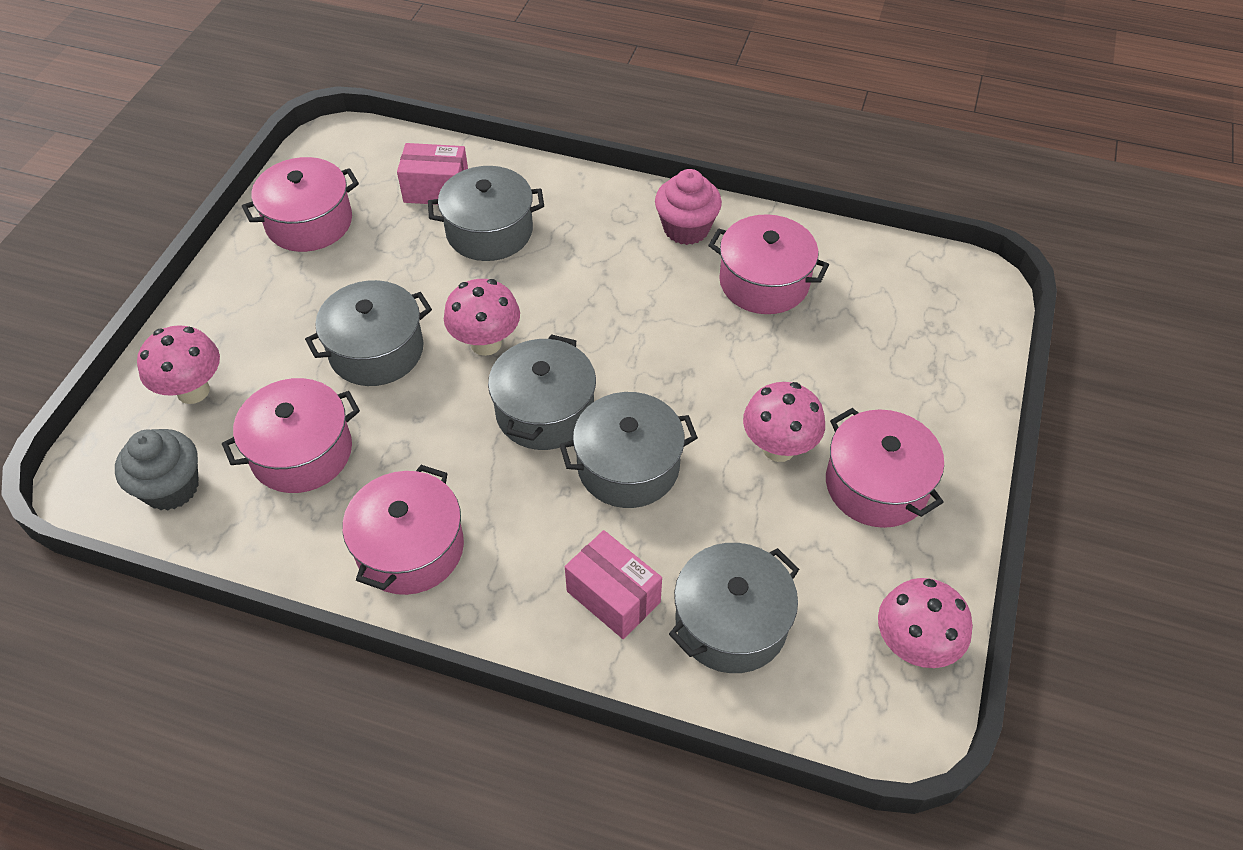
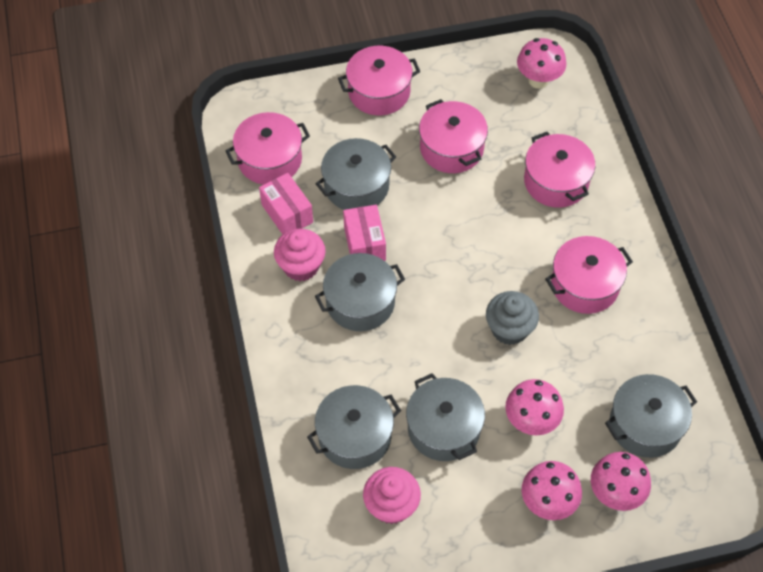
pink cupcake: 1 -> 2

